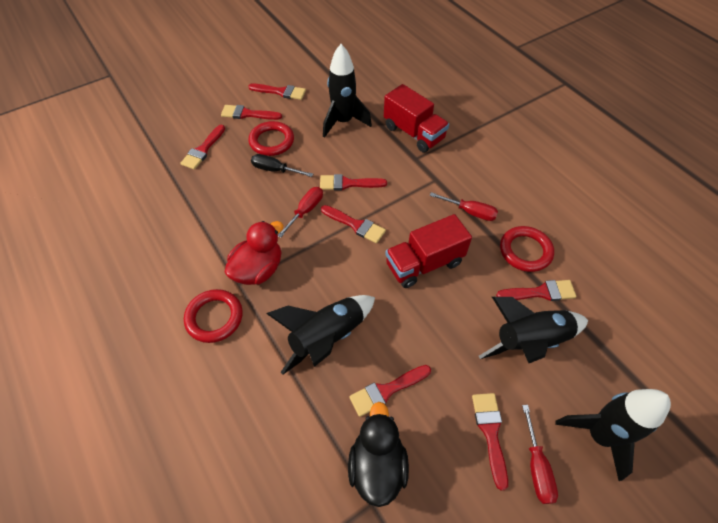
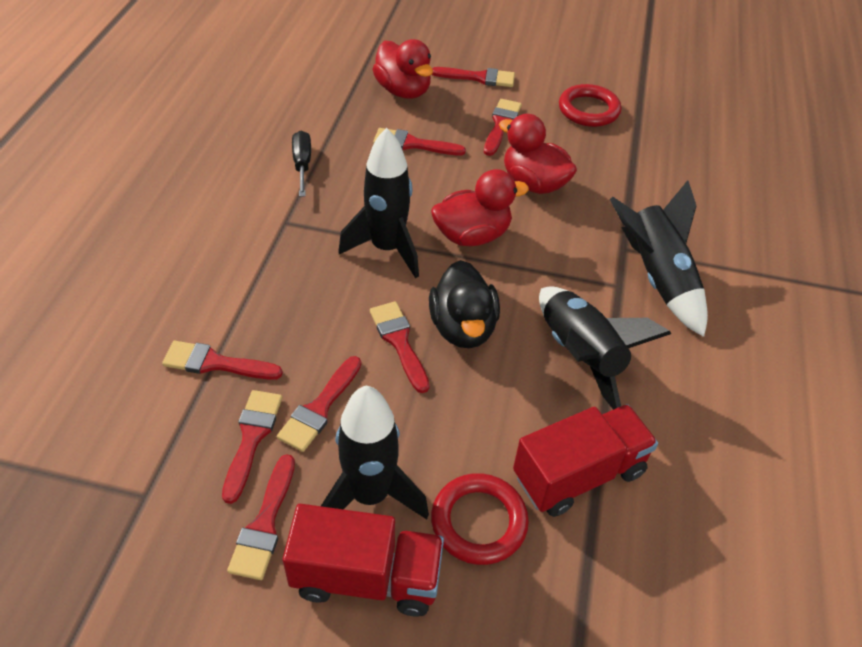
red duck: 1 -> 3
red ring: 3 -> 2
red screwdriver: 3 -> 0

